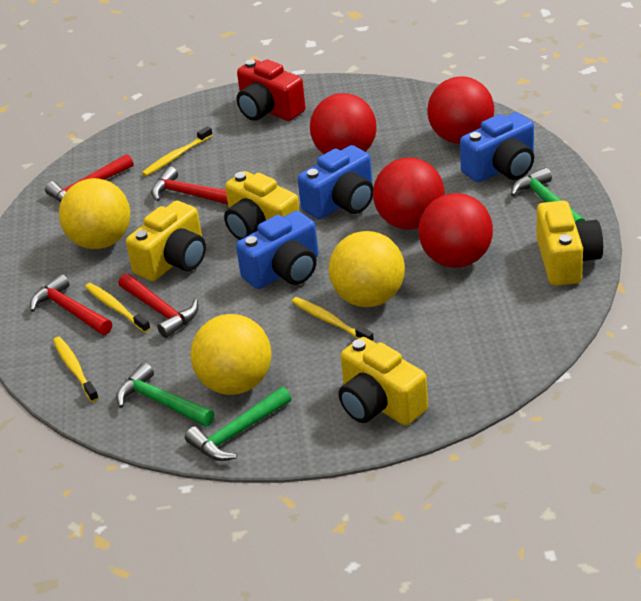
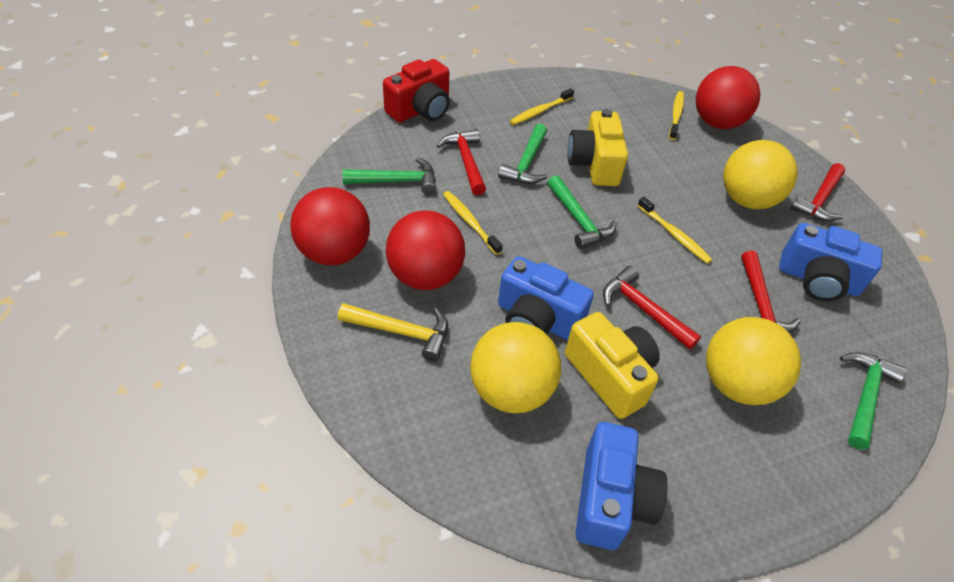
green hammer: 3 -> 4
red ball: 4 -> 3
yellow camera: 4 -> 2
yellow hammer: 0 -> 1

